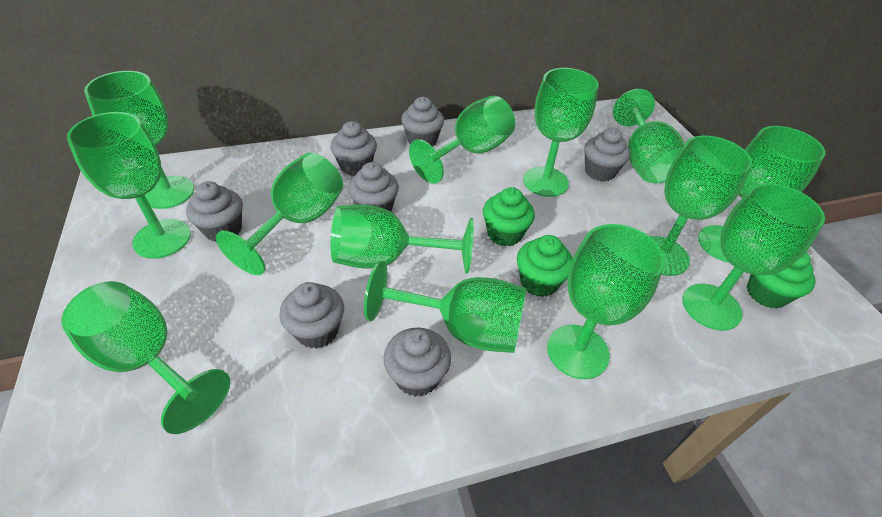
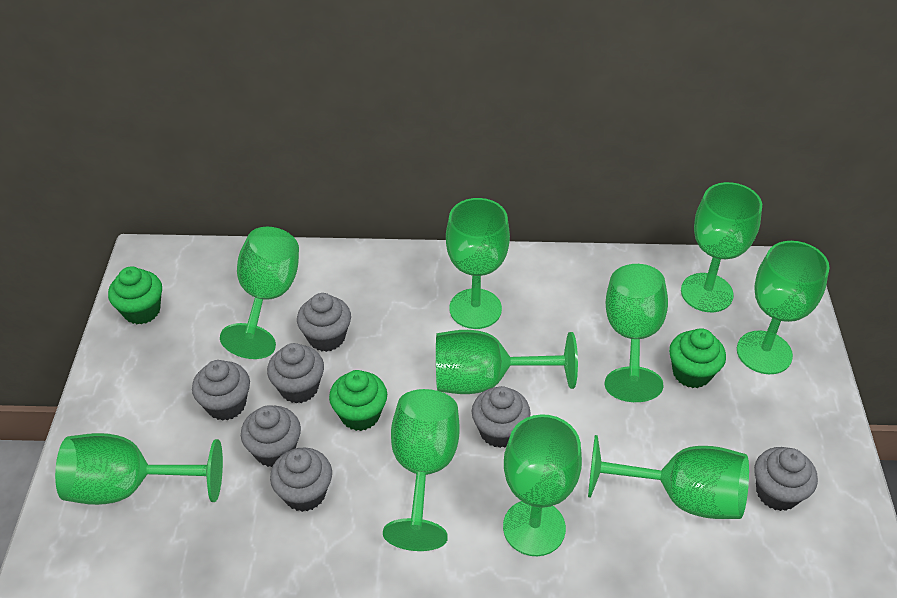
green goblet: 13 -> 10

